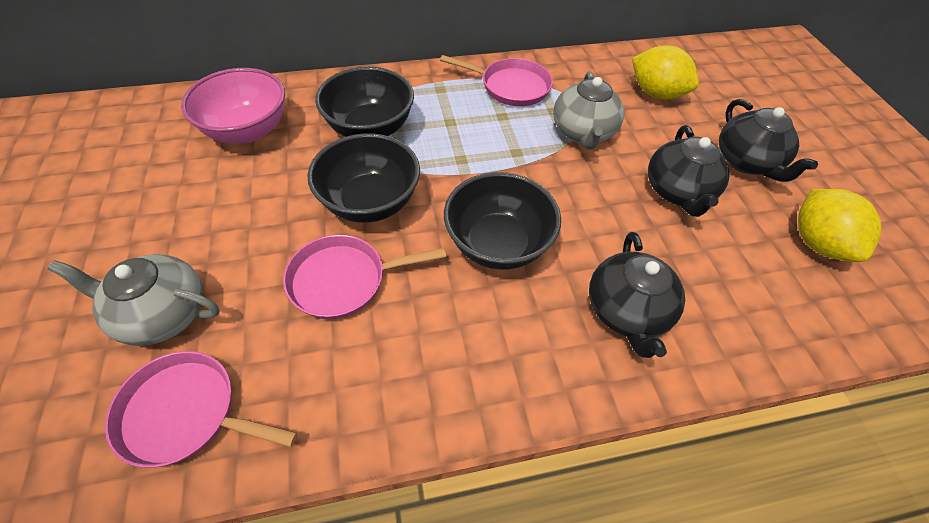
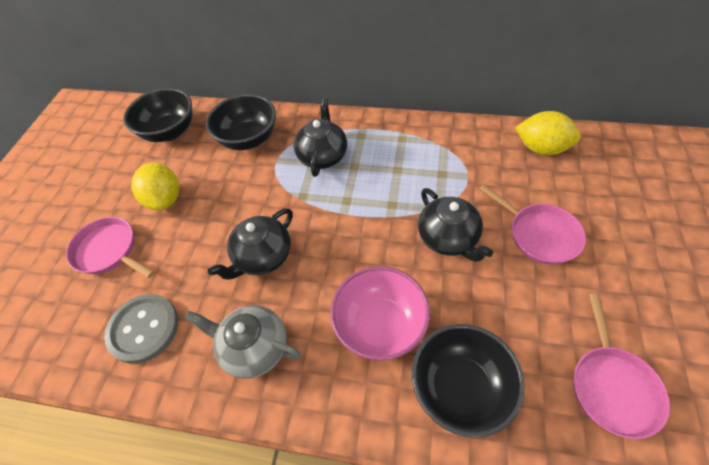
grey button: 0 -> 1
grey teapot: 2 -> 1

